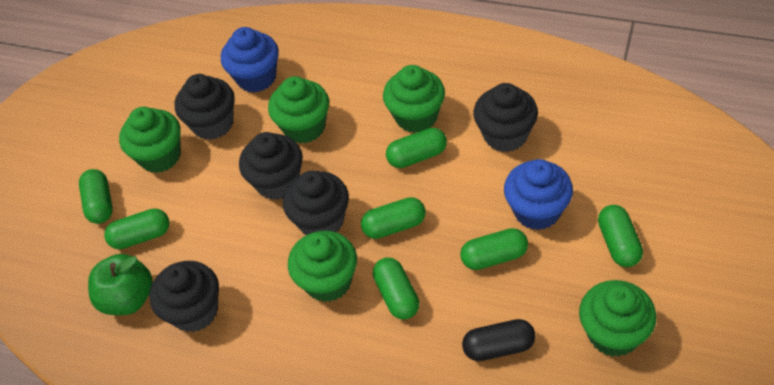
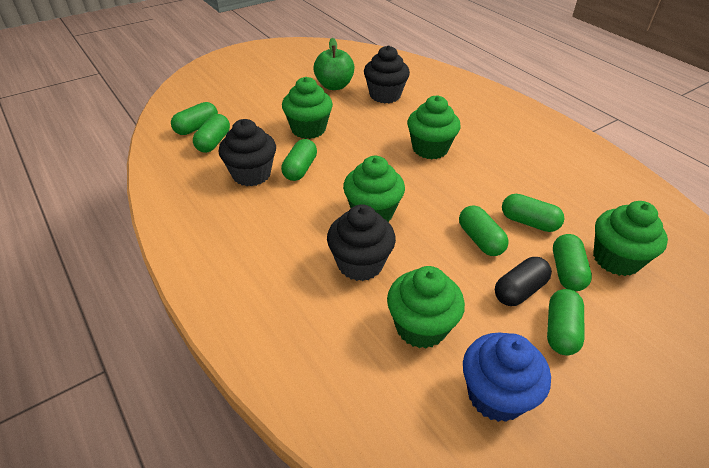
black cupcake: 5 -> 3
blue cupcake: 2 -> 1

